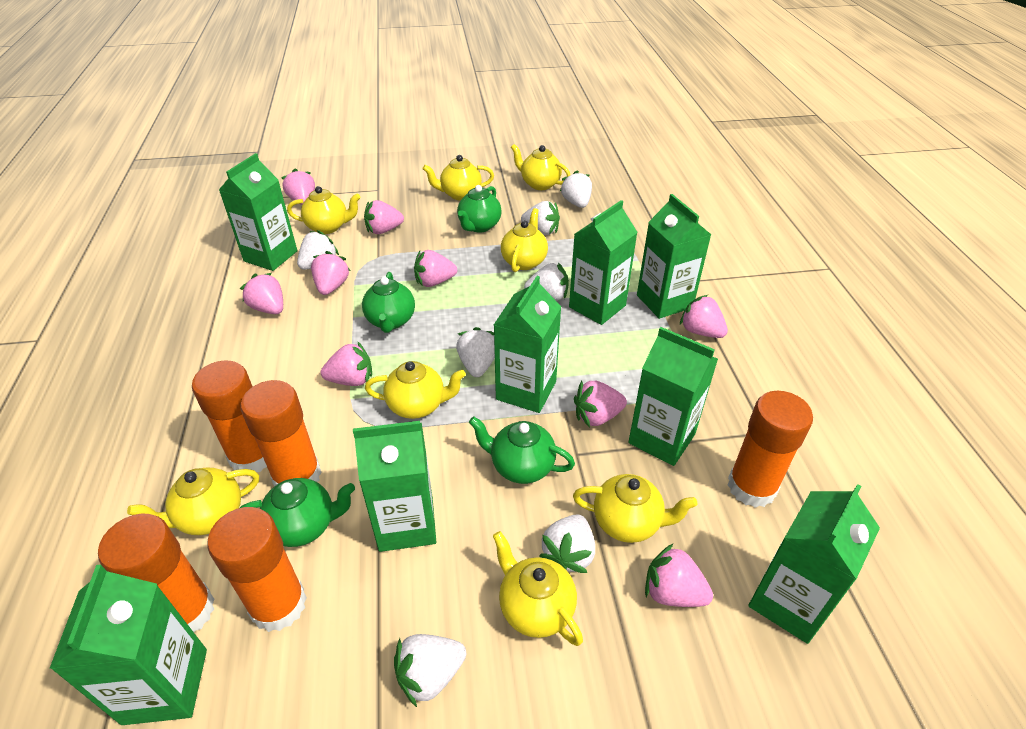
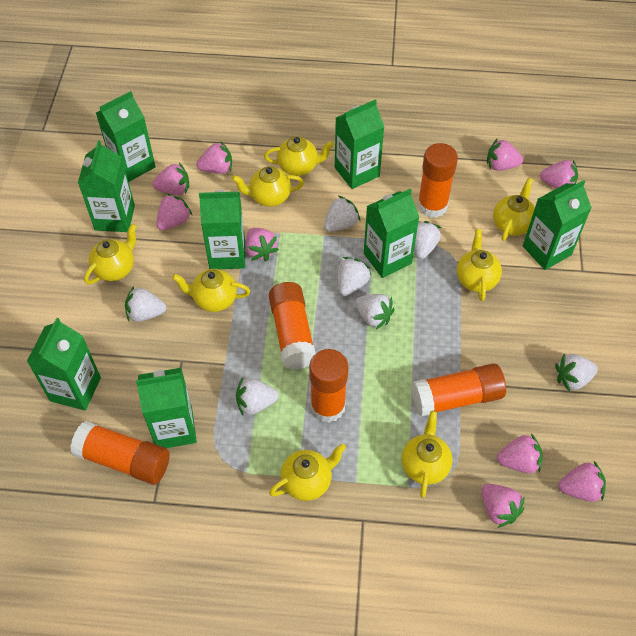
green teapot: 4 -> 0

